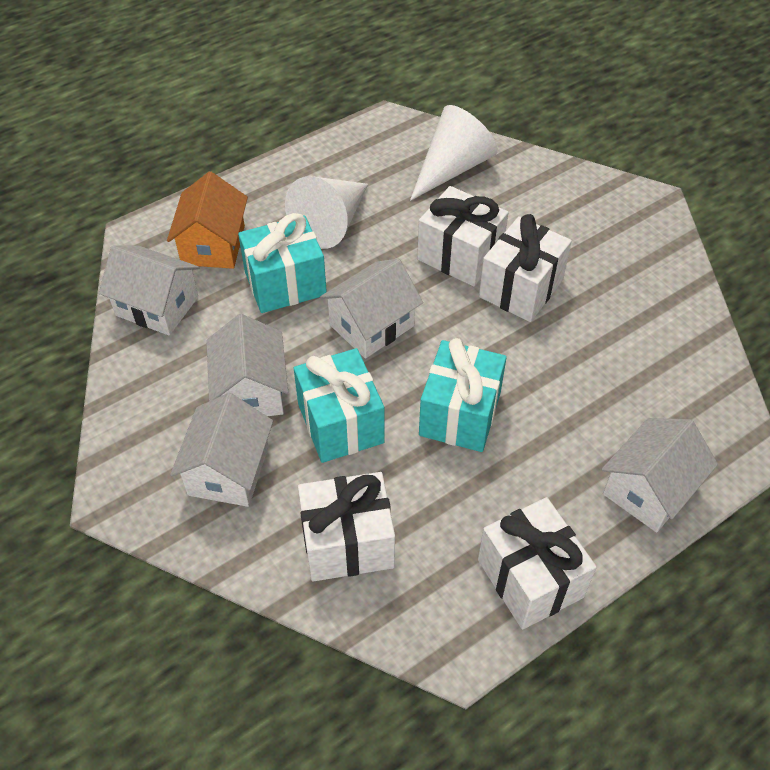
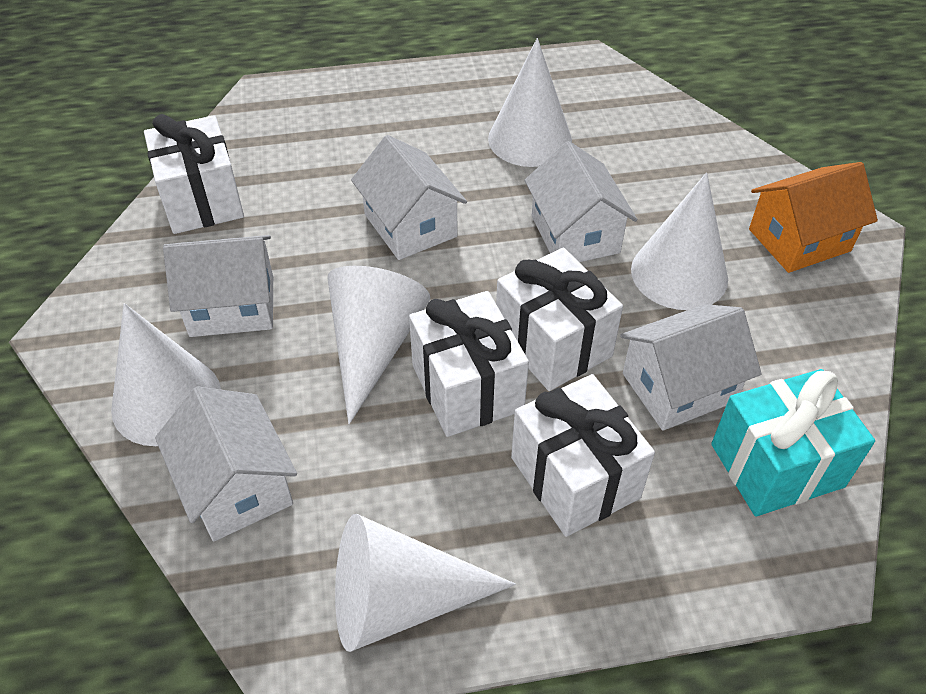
turquoise gift: 3 -> 1
white cone: 2 -> 5

